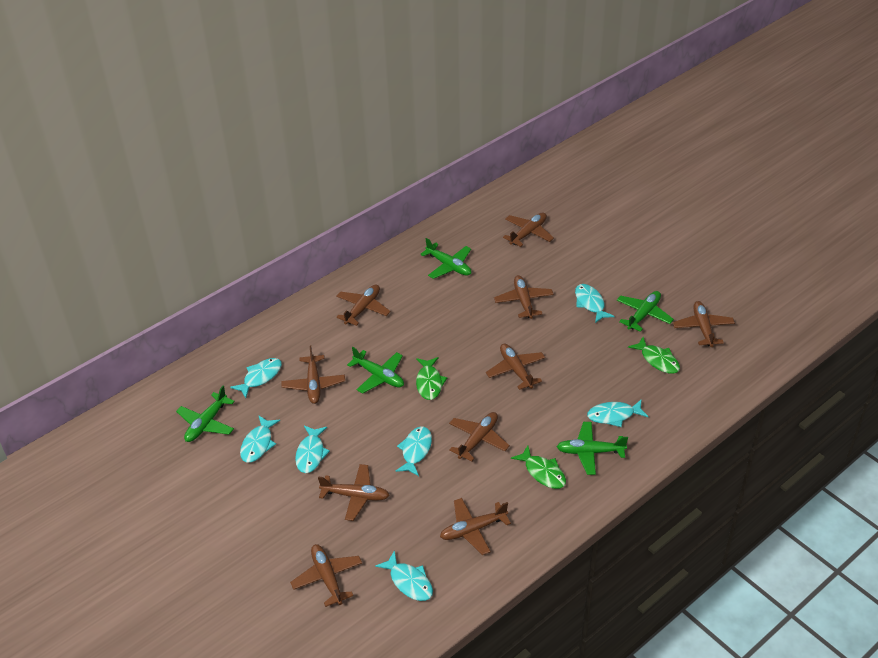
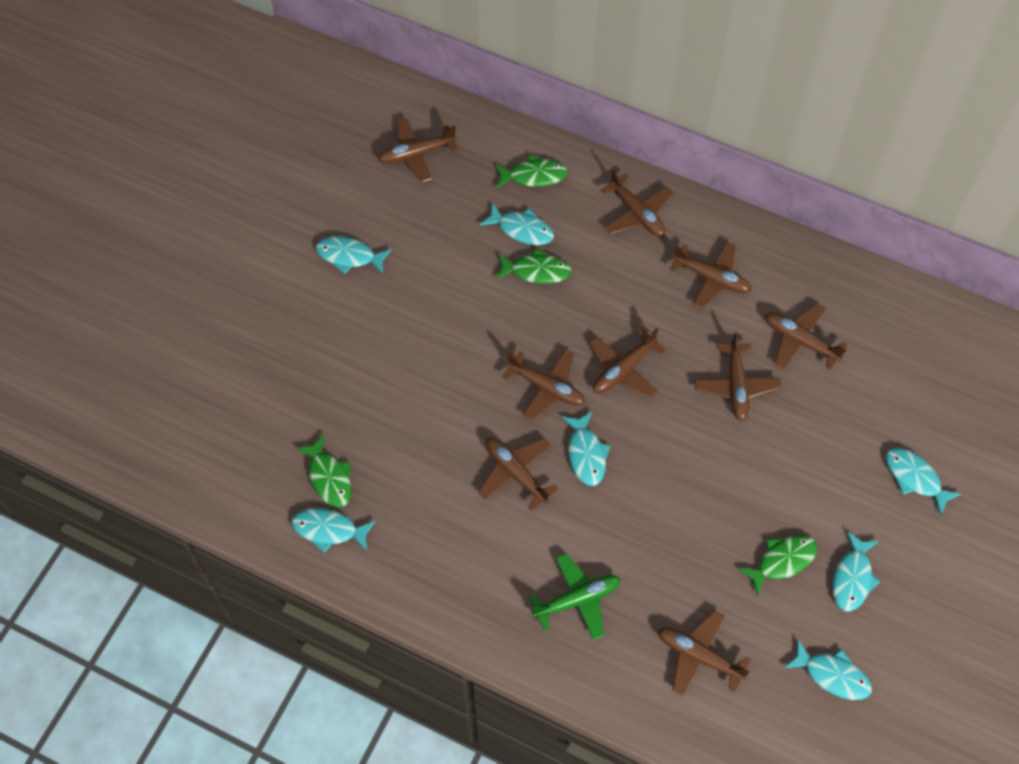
brown plane: 10 -> 9
green fish: 3 -> 4
green plane: 5 -> 1

